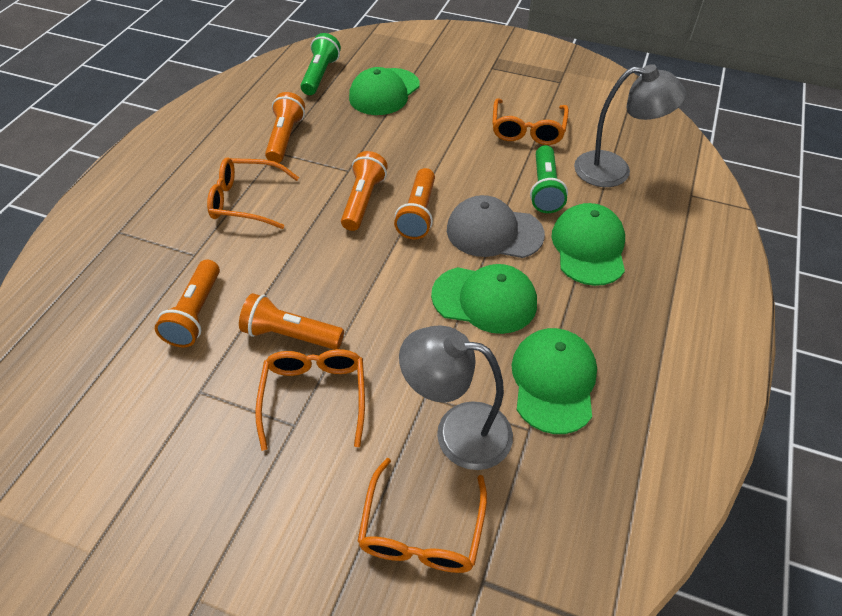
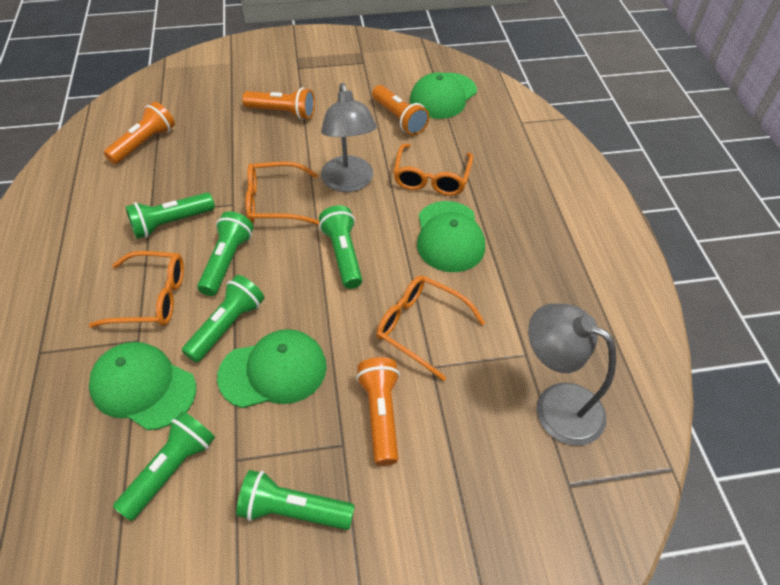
green flashlight: 2 -> 6
grey cap: 1 -> 0
orange flashlight: 5 -> 4

